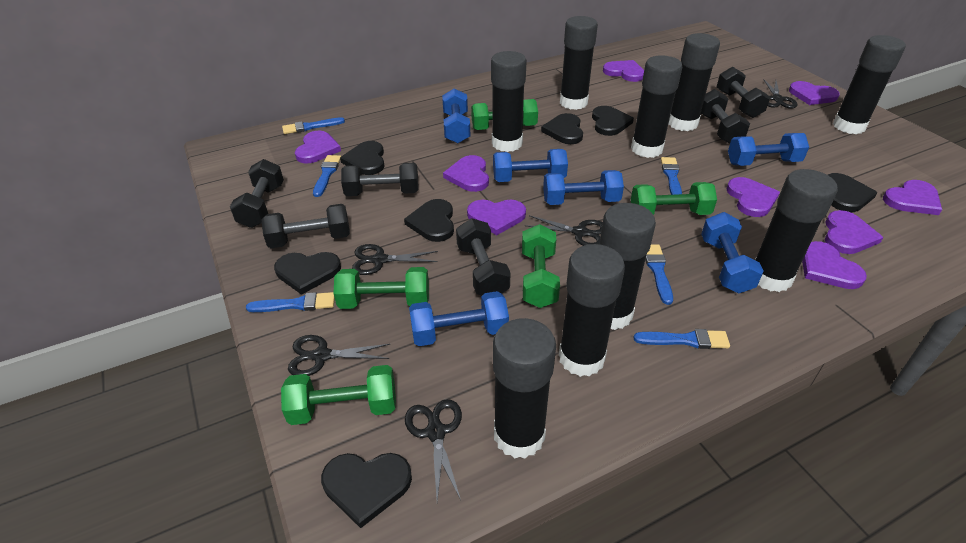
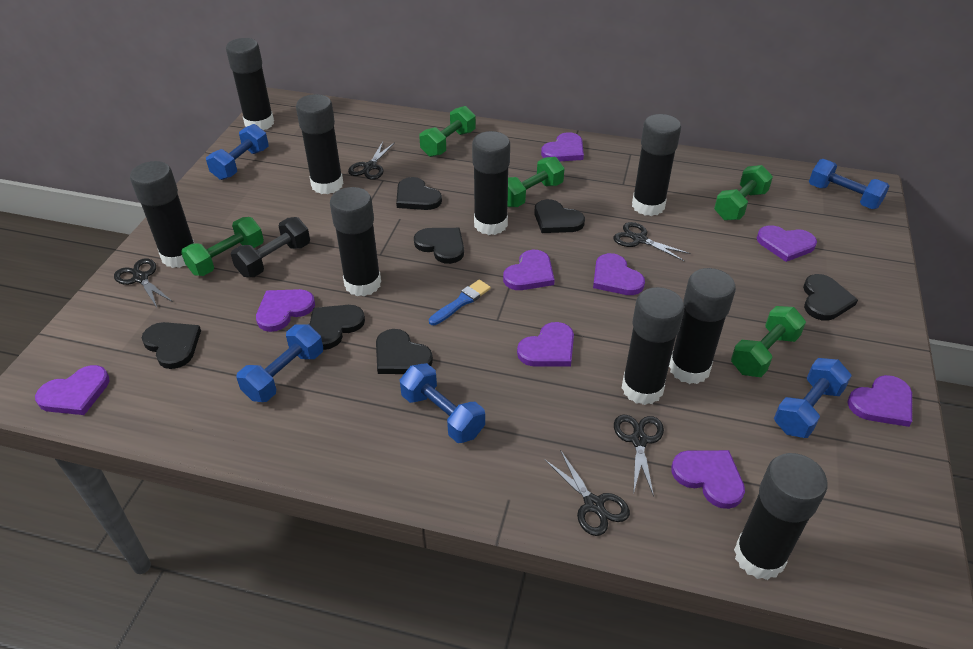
black dumbbell: 6 -> 1
blue brush: 6 -> 1
blue dumbbell: 6 -> 5

